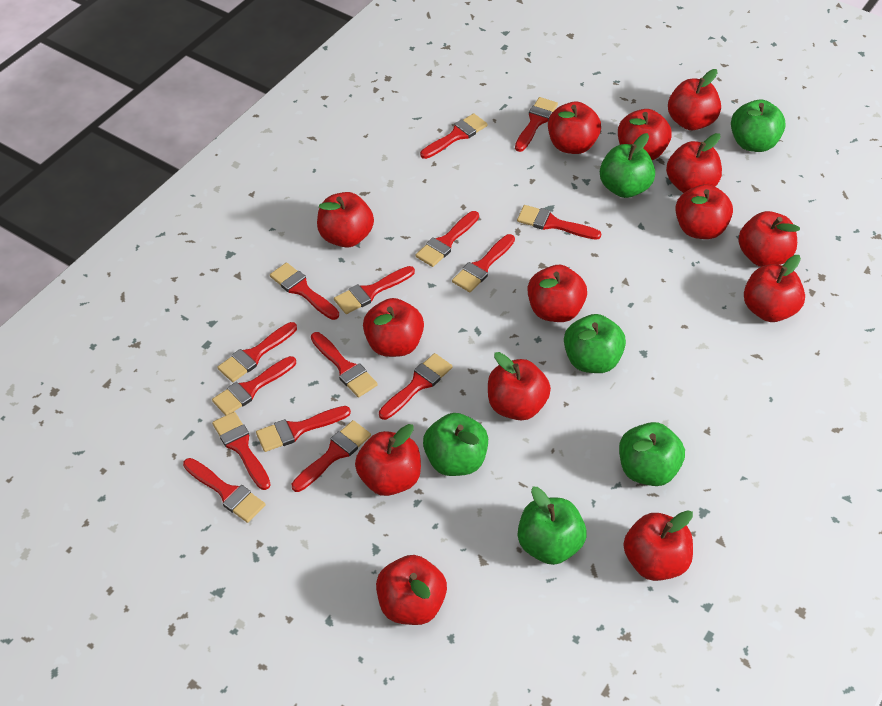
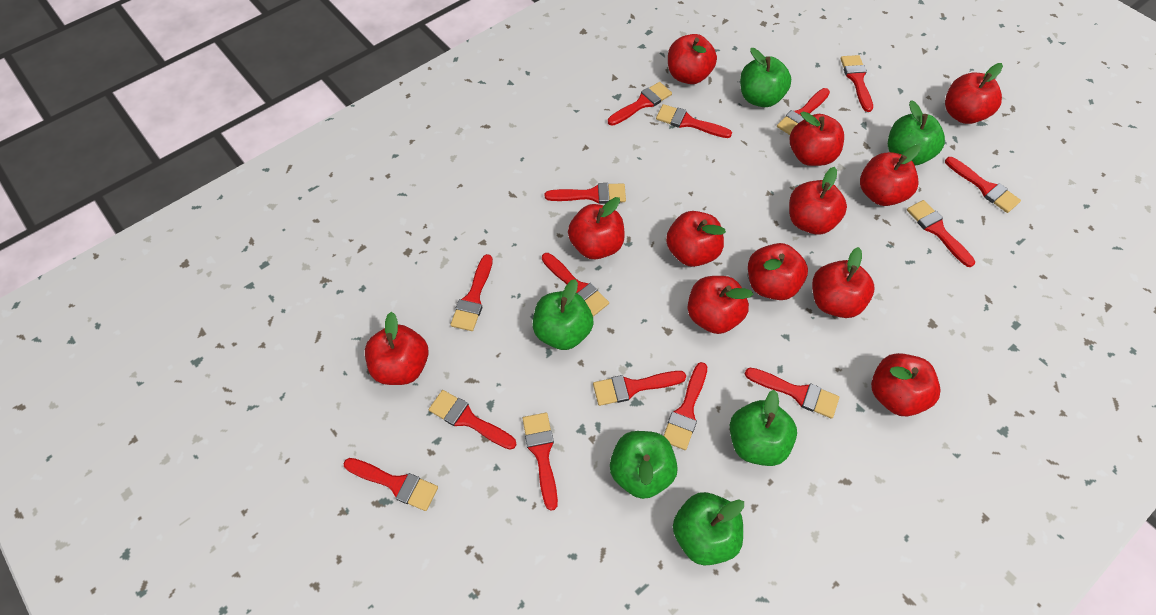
red apple: 14 -> 12

